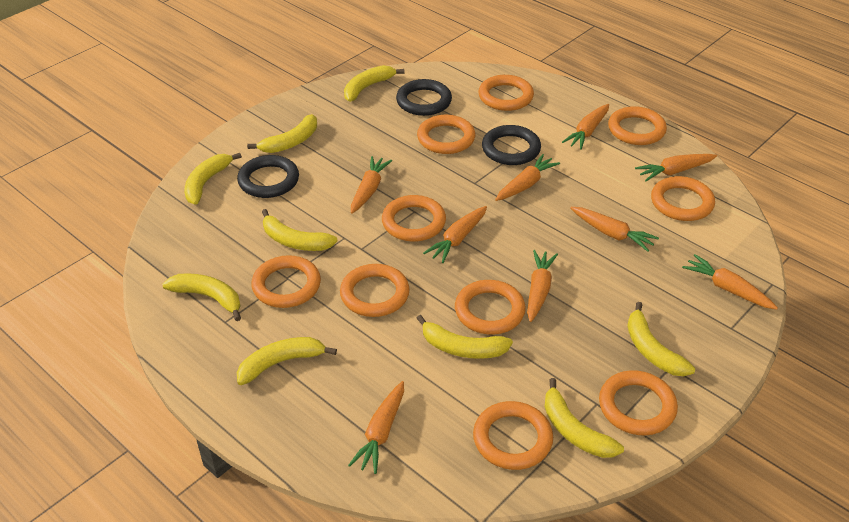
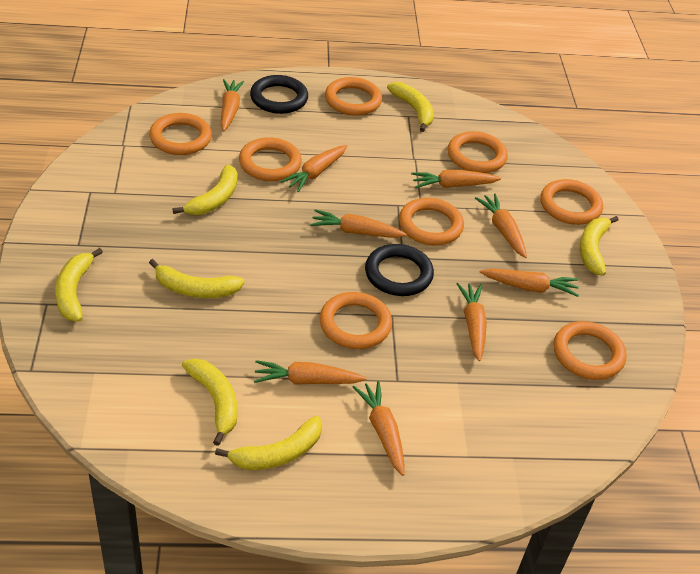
black ring: 3 -> 2
orange ring: 10 -> 8
yellow banana: 9 -> 7

